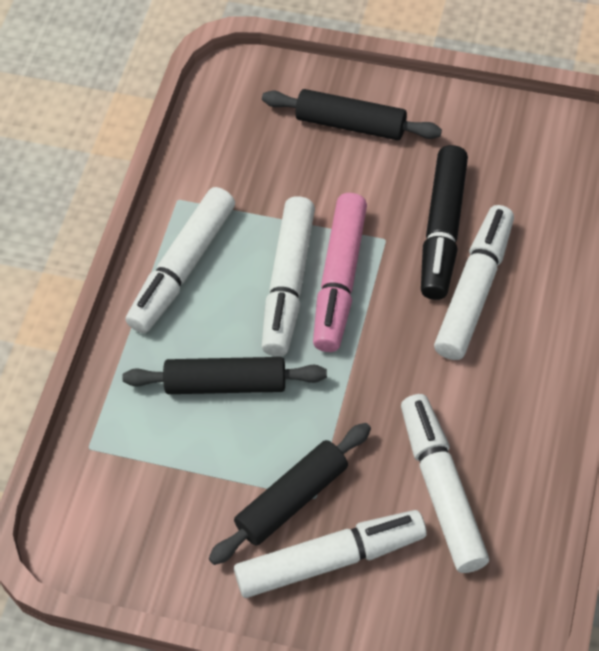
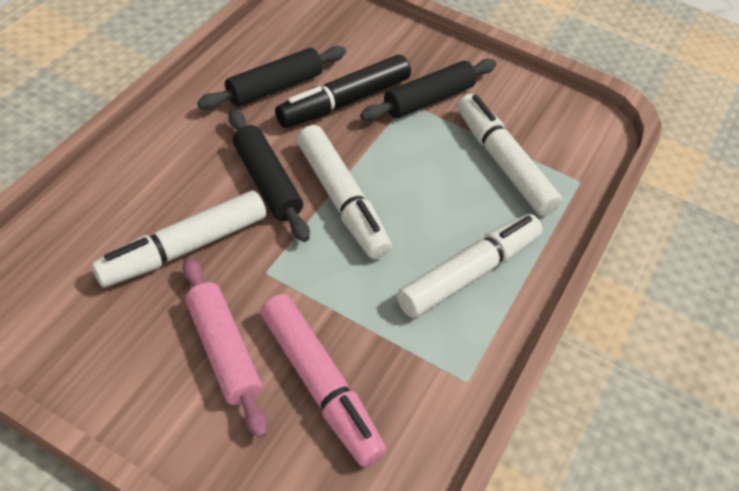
pink rolling pin: 0 -> 1
white marker: 5 -> 4

